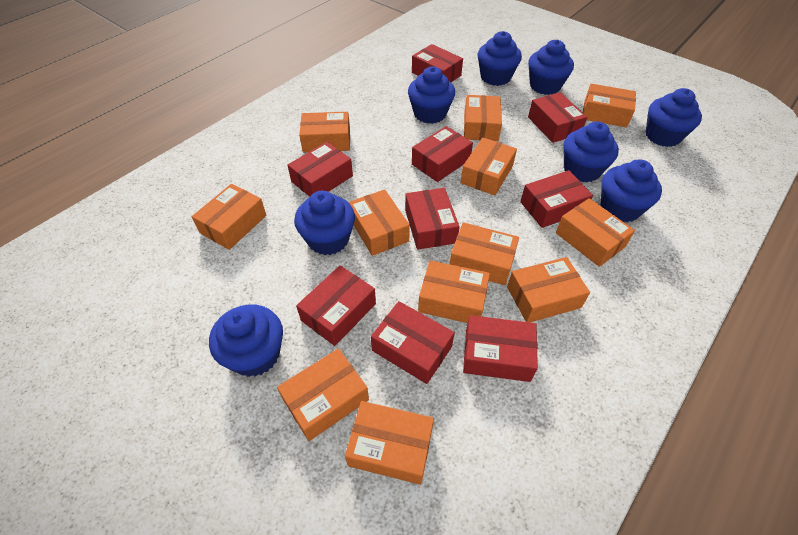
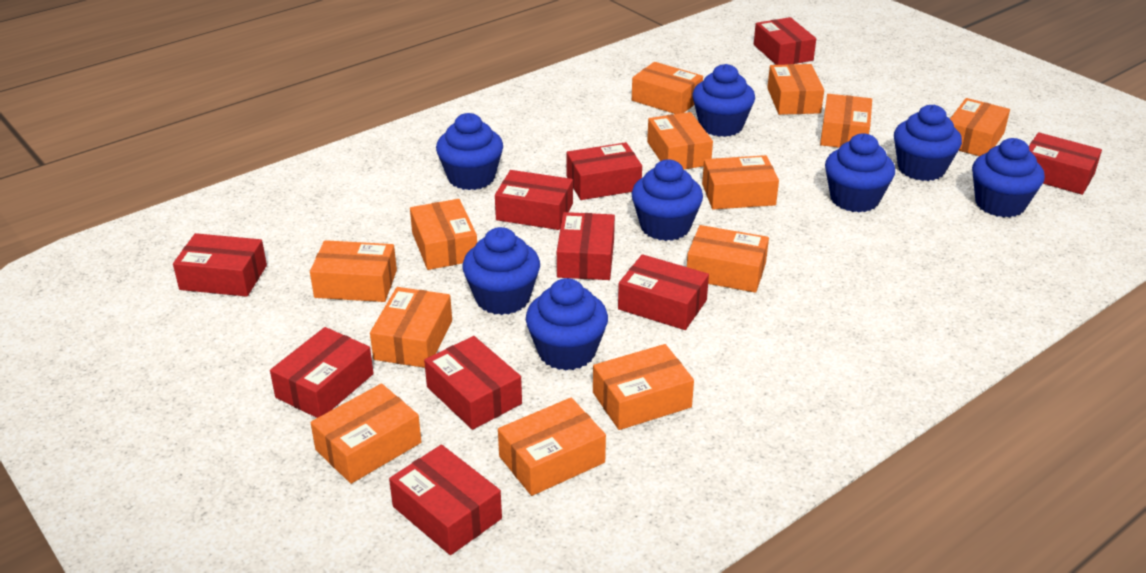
orange box: 12 -> 13
red box: 9 -> 10

